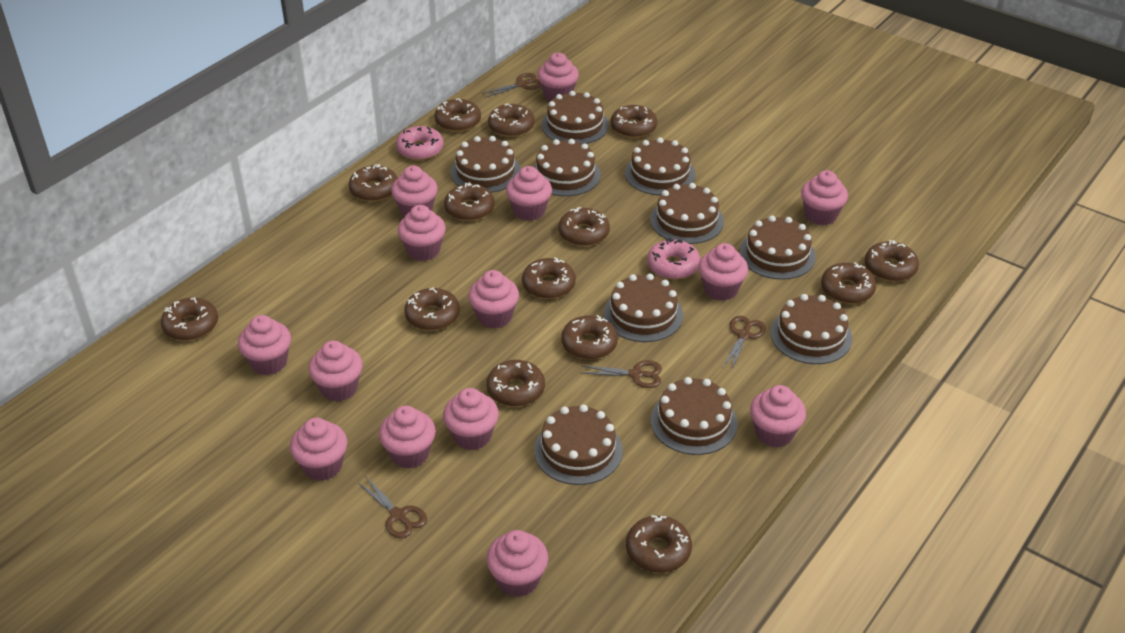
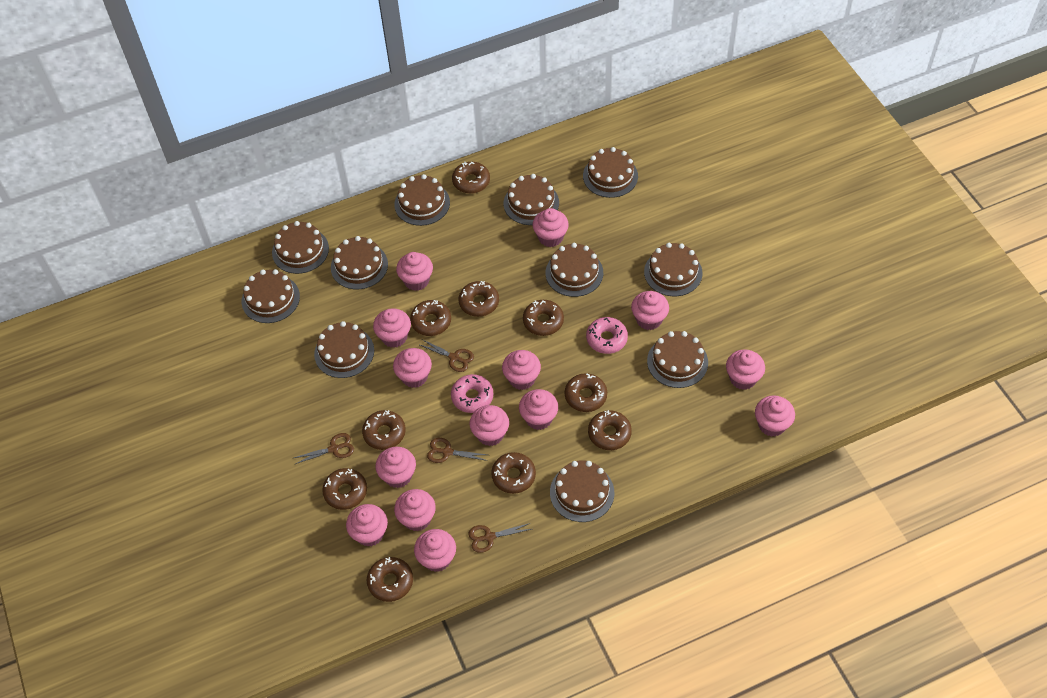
brown cake: 10 -> 11
brown donut: 14 -> 10

